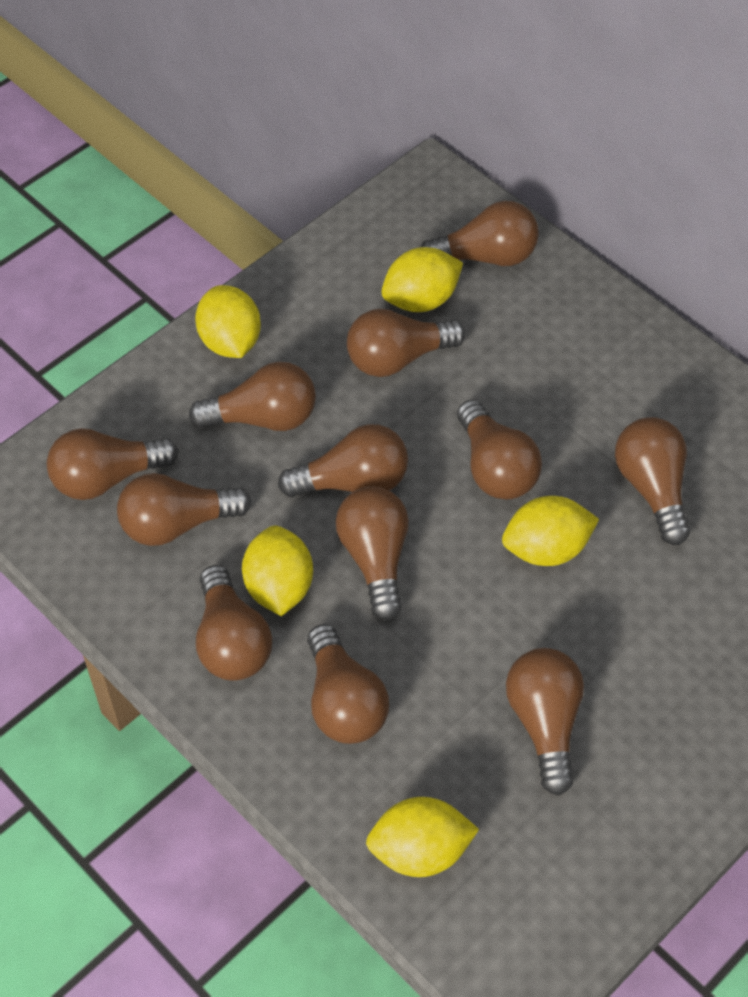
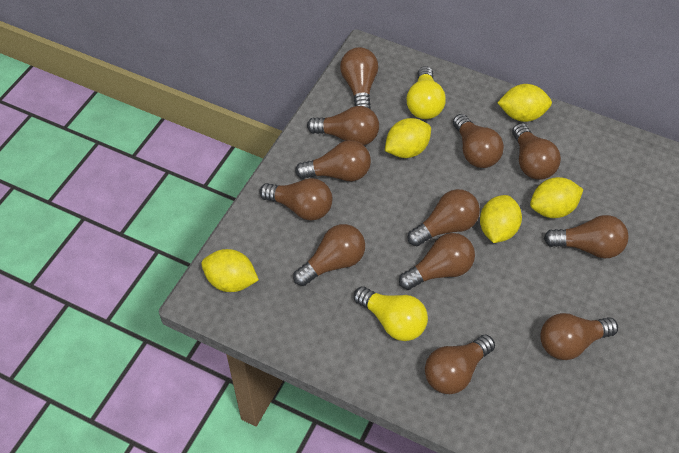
yellow light bulb: 0 -> 2

